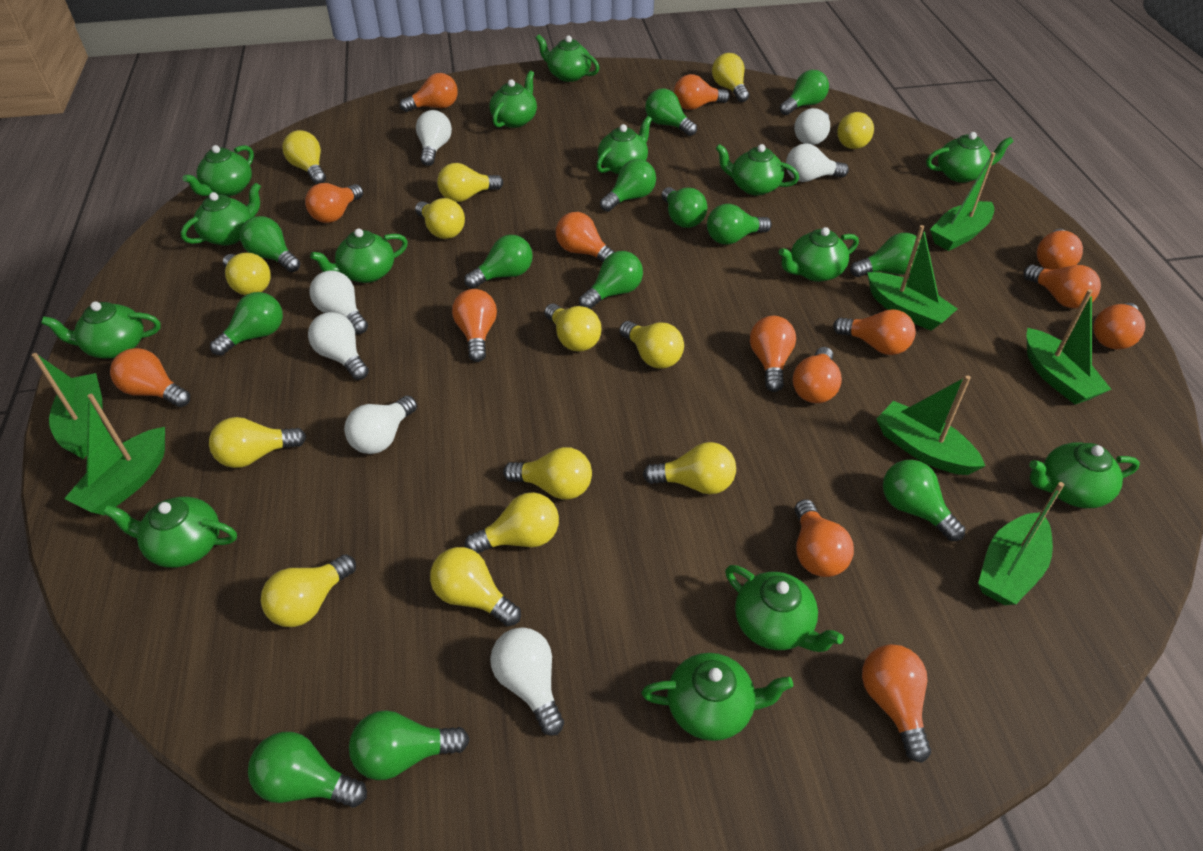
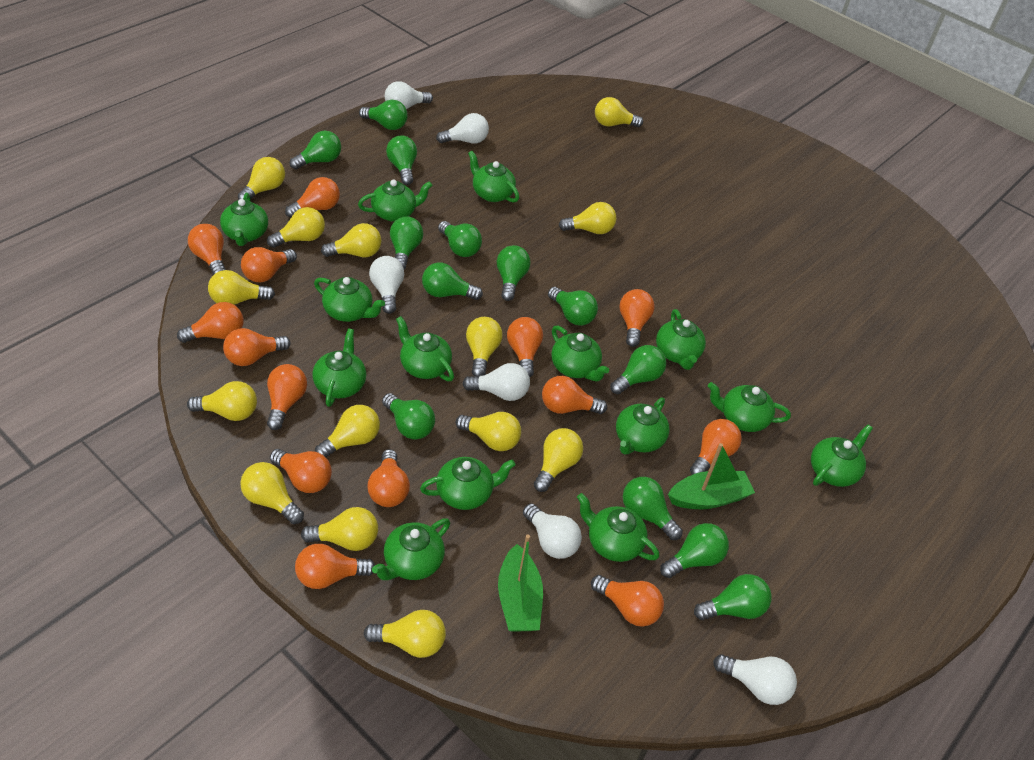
green boat: 7 -> 2
white light bulb: 7 -> 6

